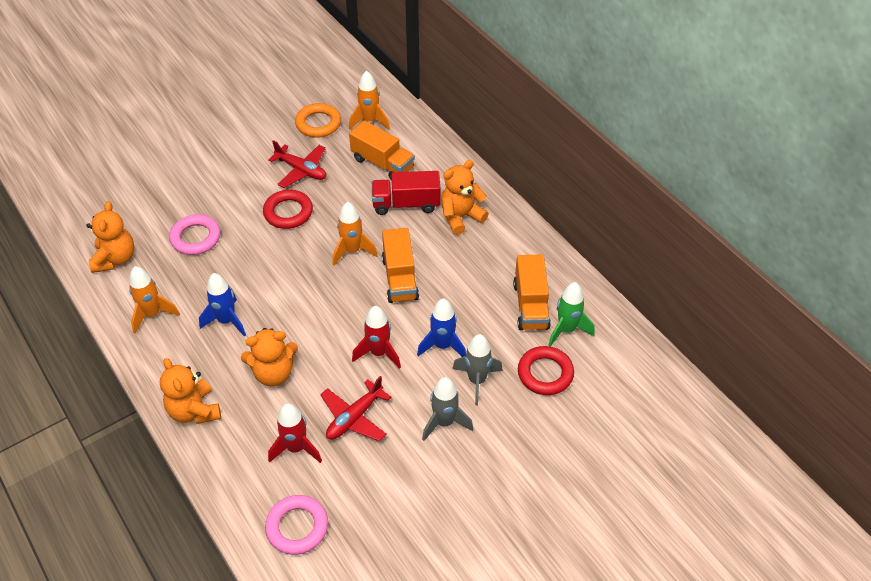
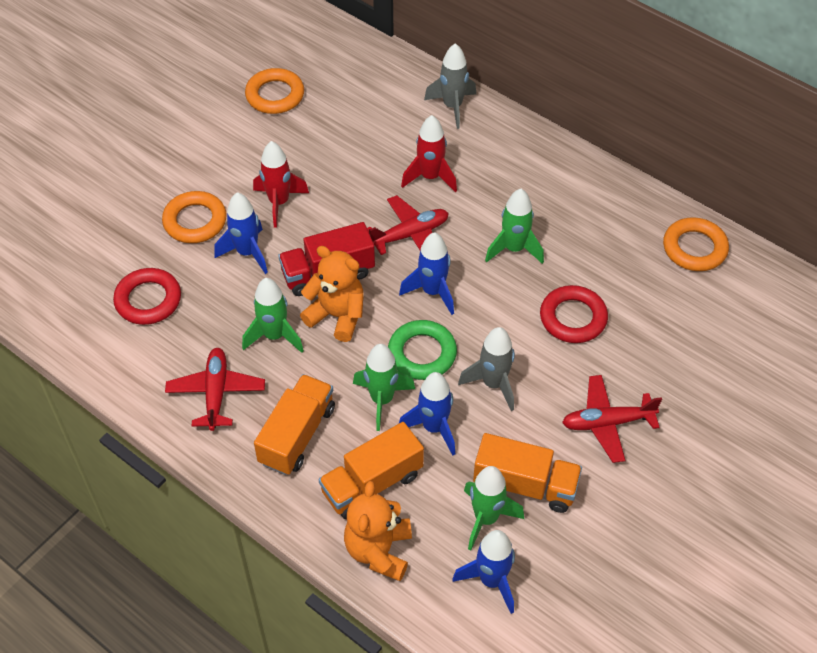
blue rocket: 2 -> 4
green ring: 0 -> 1
green rocket: 1 -> 4
orange ring: 1 -> 3
orange rocket: 3 -> 0
orange teddy bear: 4 -> 2
pink ring: 2 -> 0
red plane: 2 -> 3

